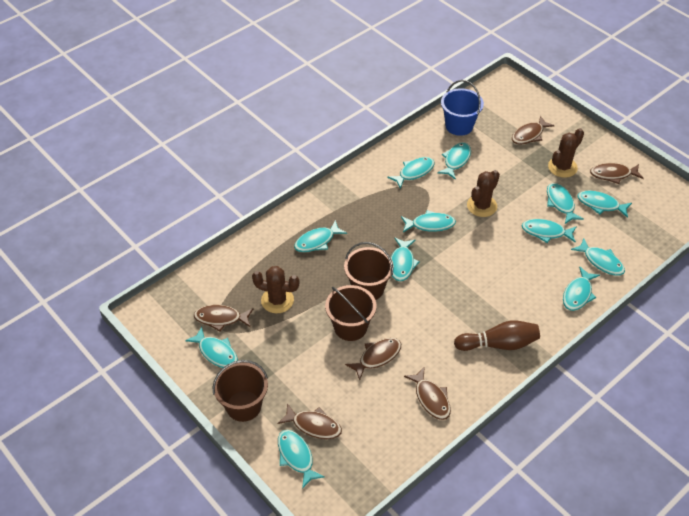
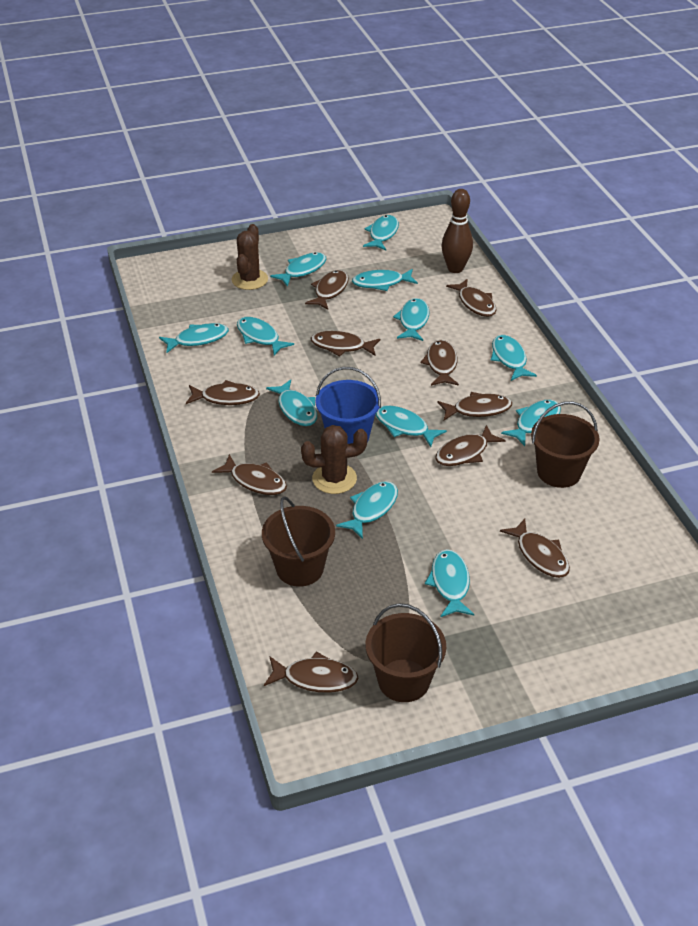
brown cactus: 3 -> 2
brown fish: 6 -> 10

